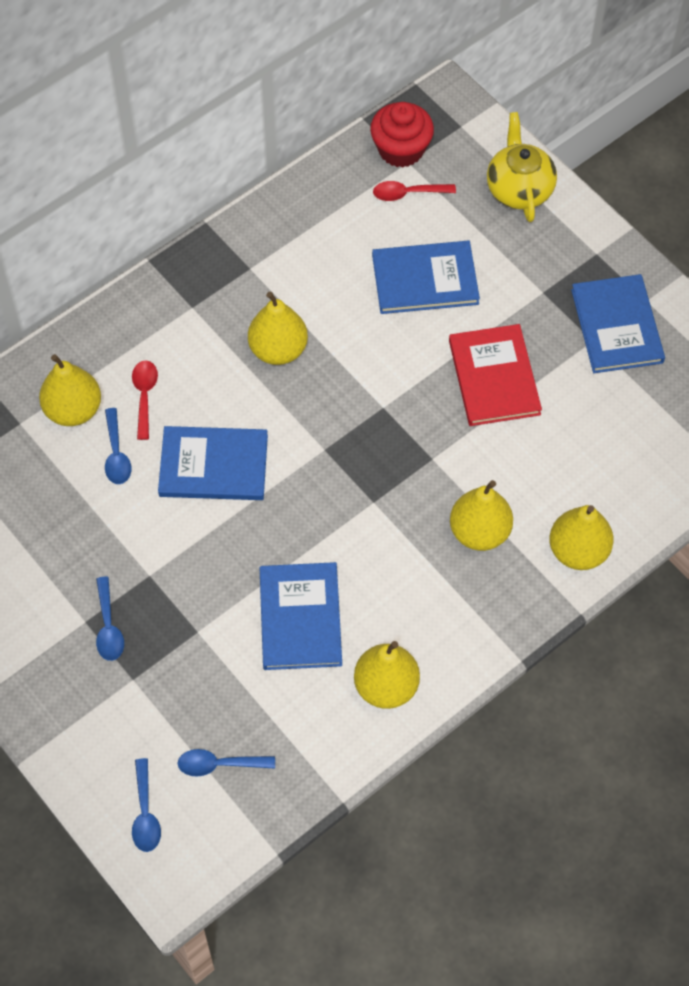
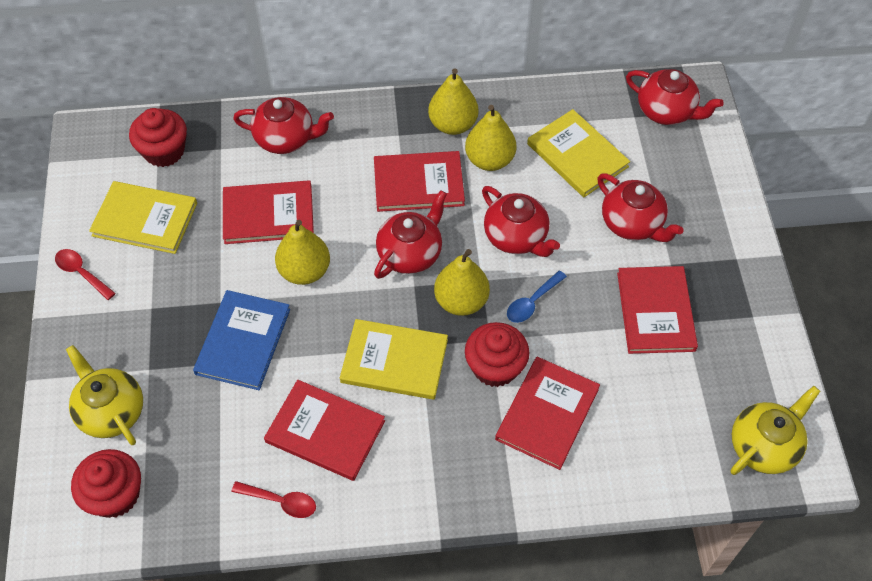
blue book: 4 -> 1
blue spoon: 4 -> 1
red book: 1 -> 5
red cupcake: 1 -> 3
red teapot: 0 -> 5
yellow book: 0 -> 3
yellow pear: 5 -> 4
yellow teapot: 1 -> 2

